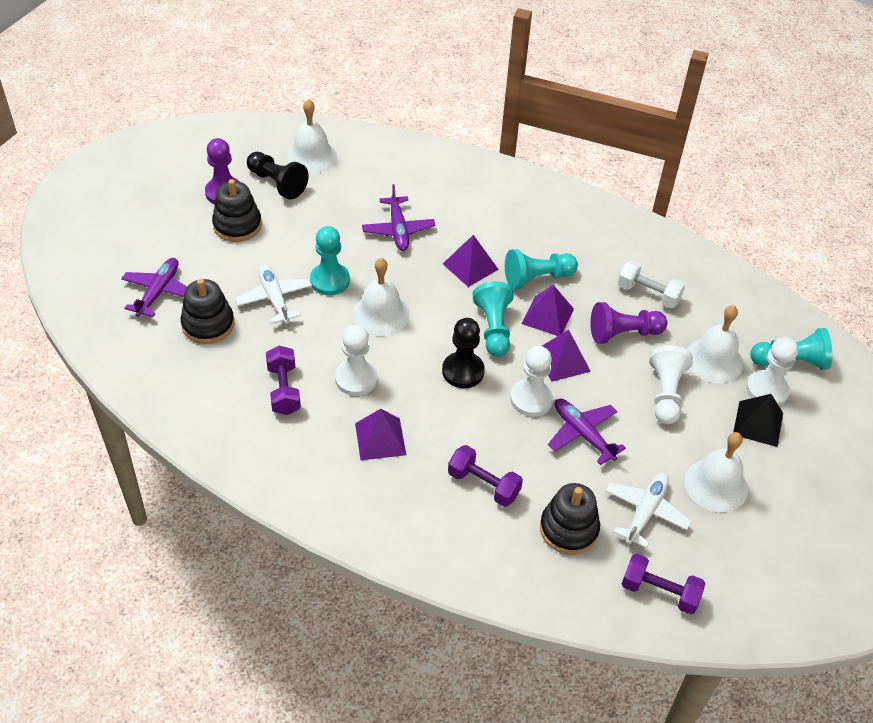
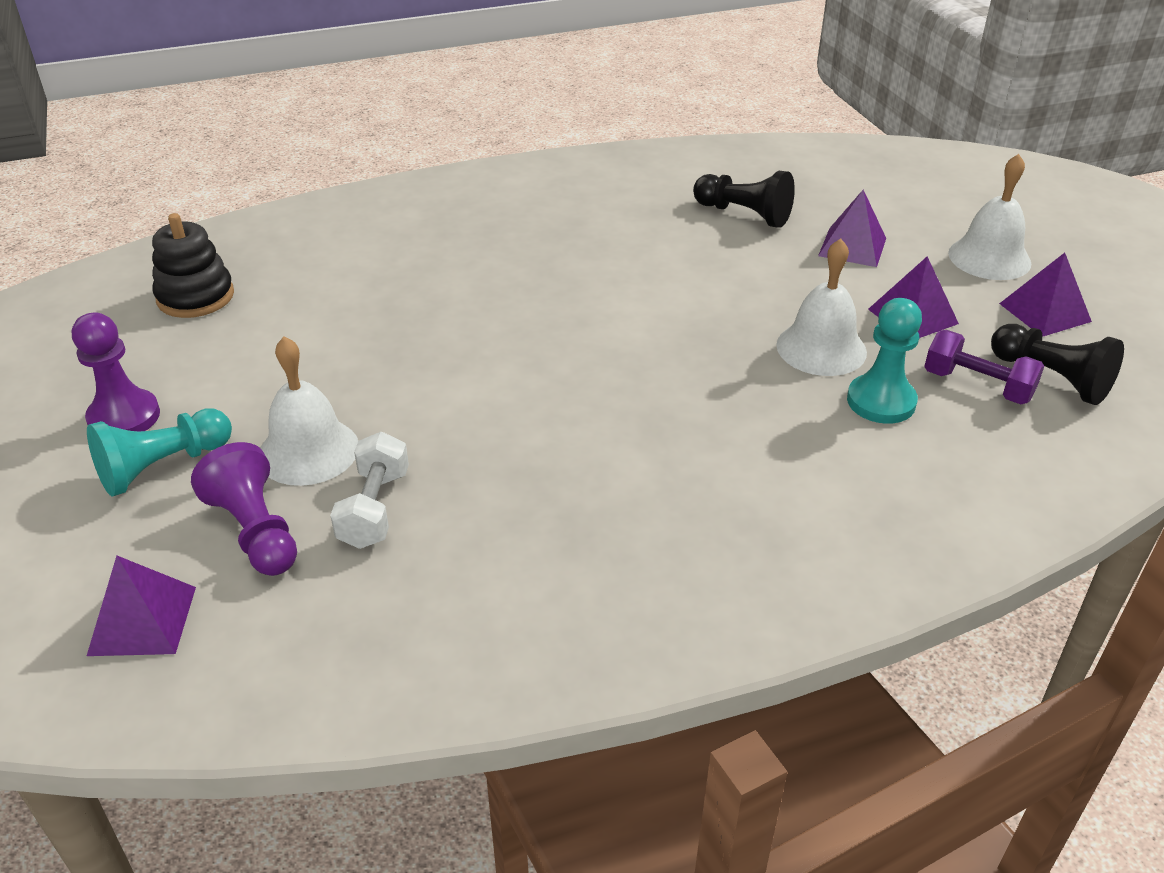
black pyramid: 1 -> 0
black stacking toy: 3 -> 1
purple dumbbell: 3 -> 1
purple plane: 3 -> 0
turquoise pawn: 4 -> 2
white bell: 4 -> 3
white pawn: 4 -> 0
white plane: 2 -> 0

